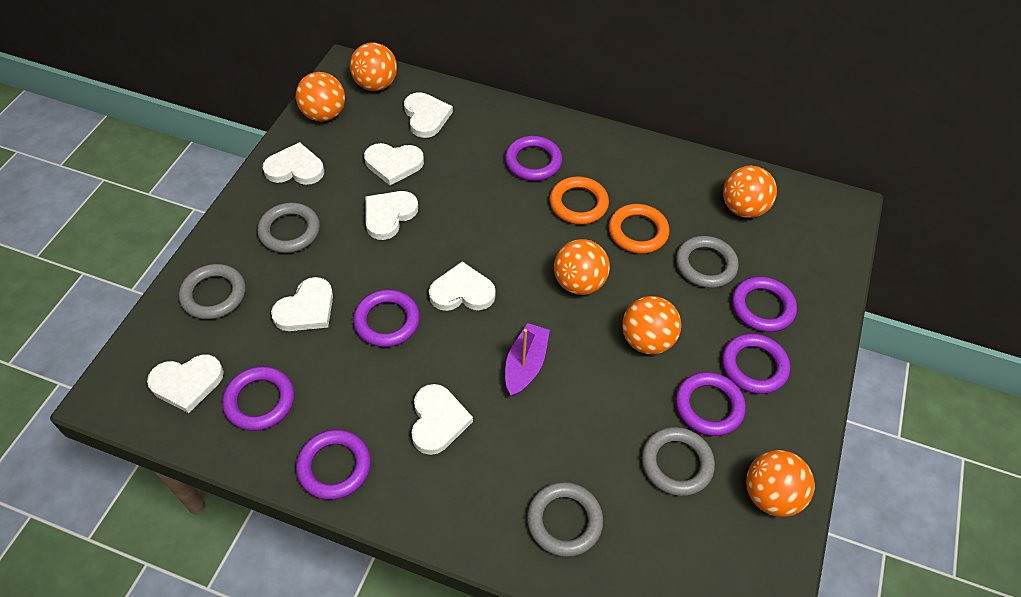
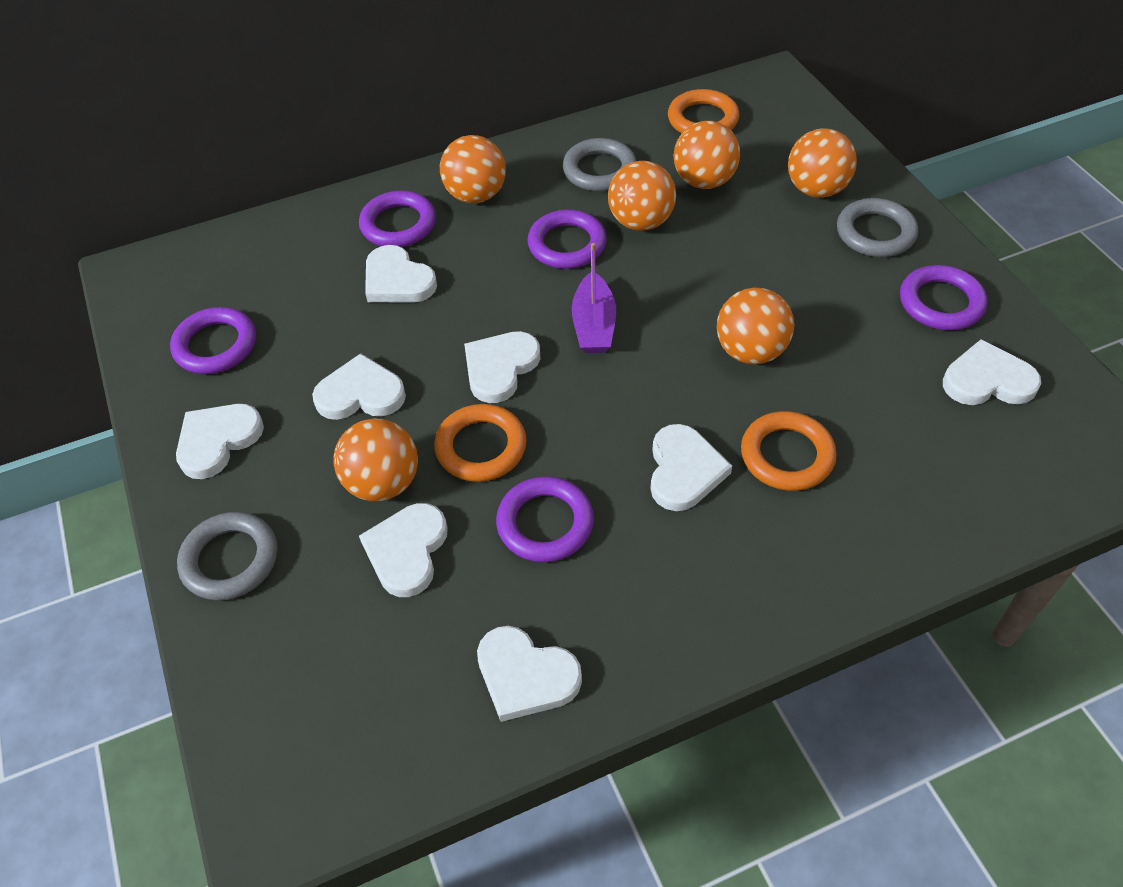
grey ring: 5 -> 3
orange ring: 2 -> 3
purple ring: 7 -> 5

